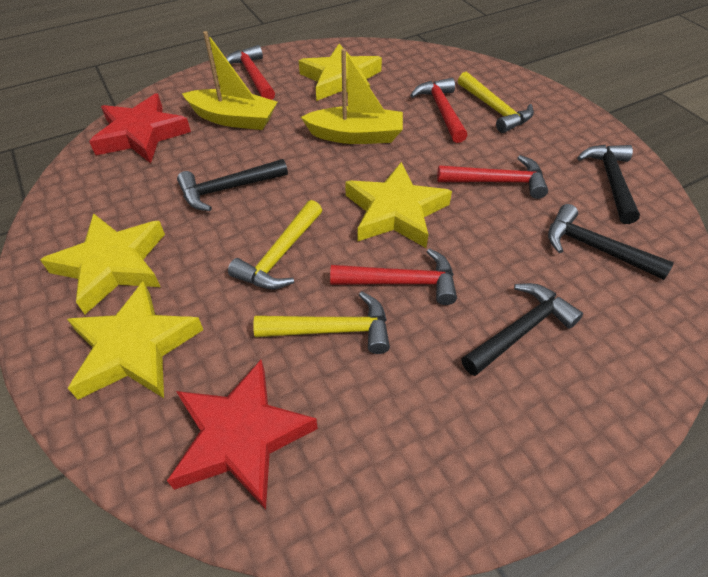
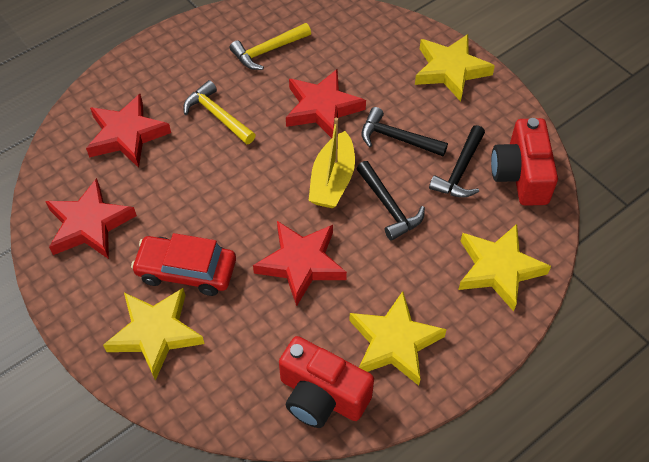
black hammer: 4 -> 3
red camera: 0 -> 2
red car: 0 -> 1
red hammer: 4 -> 0
red star: 2 -> 4
yellow boat: 2 -> 1
yellow hammer: 3 -> 2

